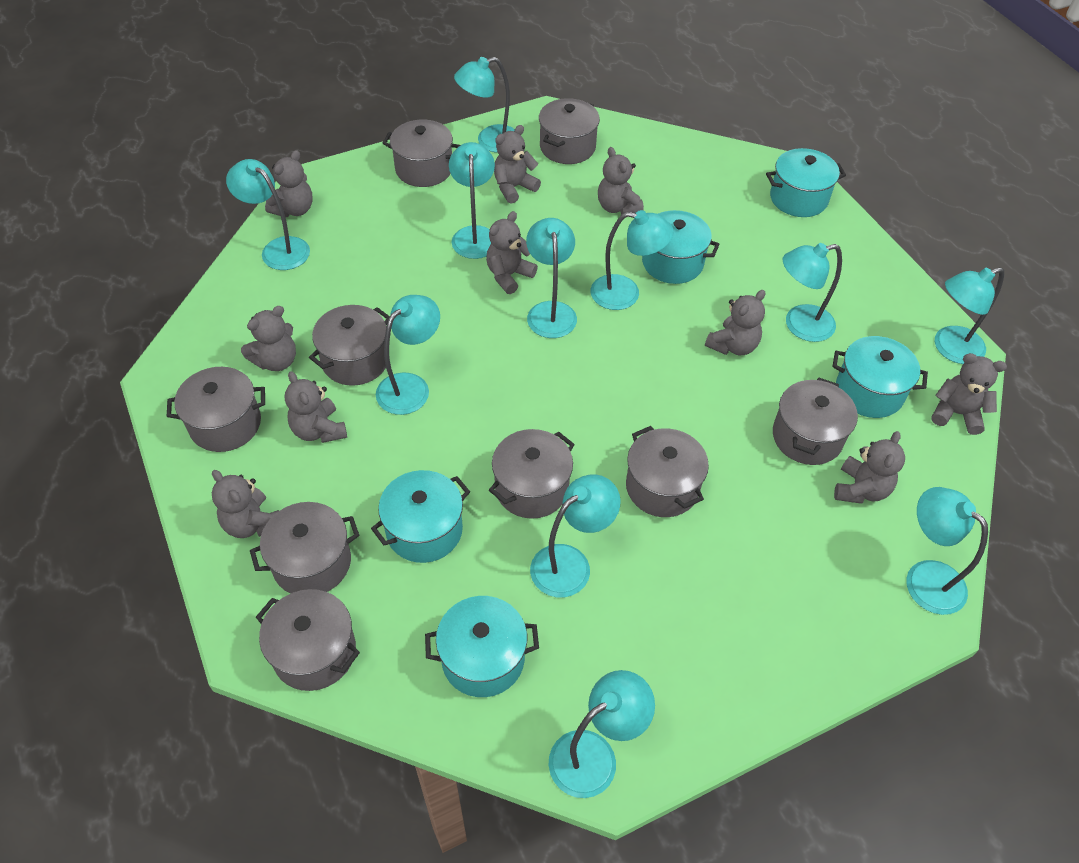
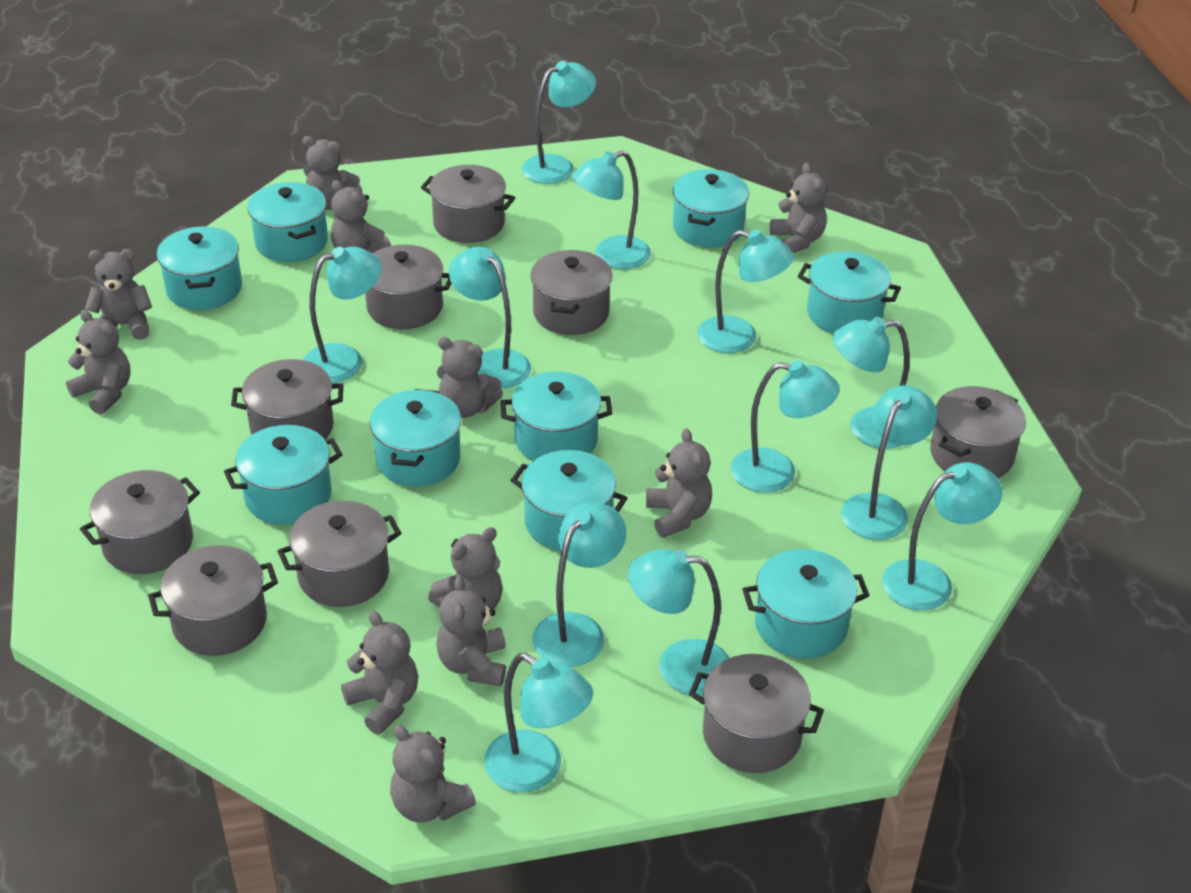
grey teddy bear: 10 -> 11
turquoise lamp: 11 -> 12
turquoise pot: 5 -> 9

